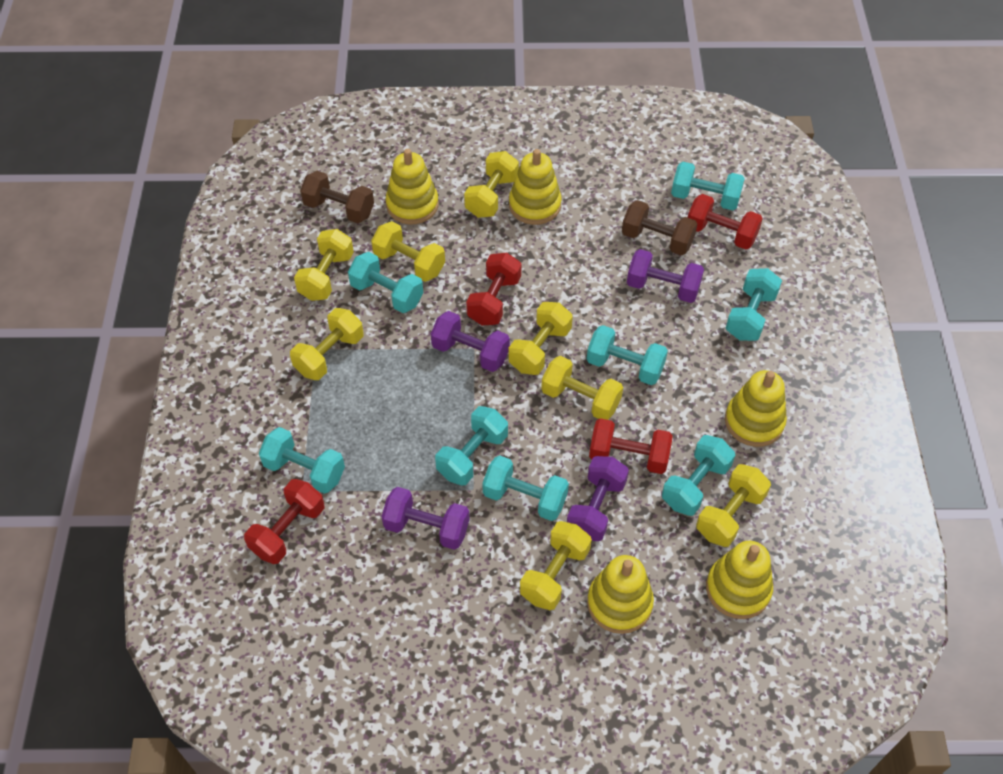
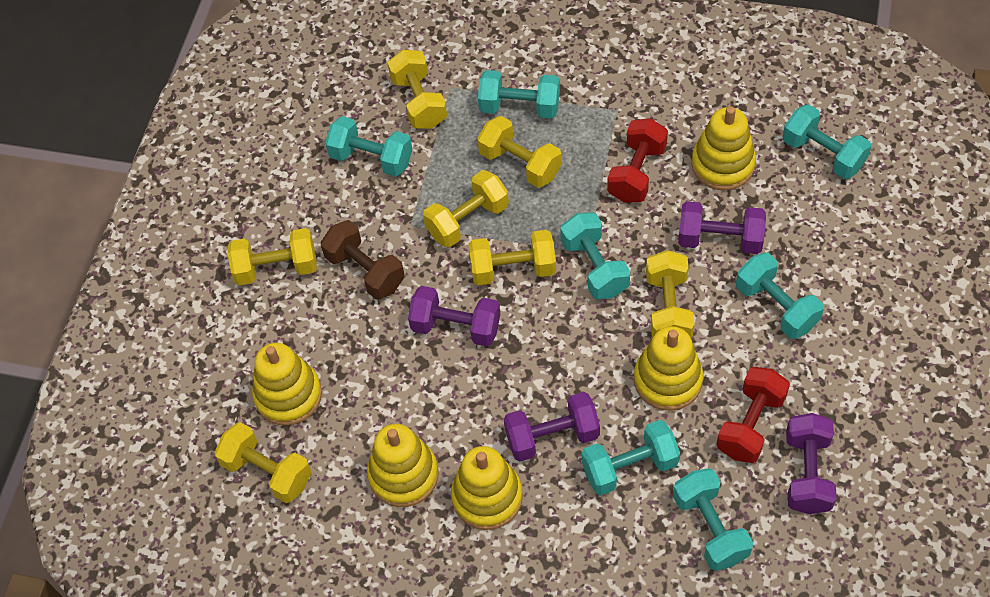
brown dumbbell: 2 -> 1
red dumbbell: 4 -> 2
turquoise dumbbell: 8 -> 7
yellow dumbbell: 8 -> 7

